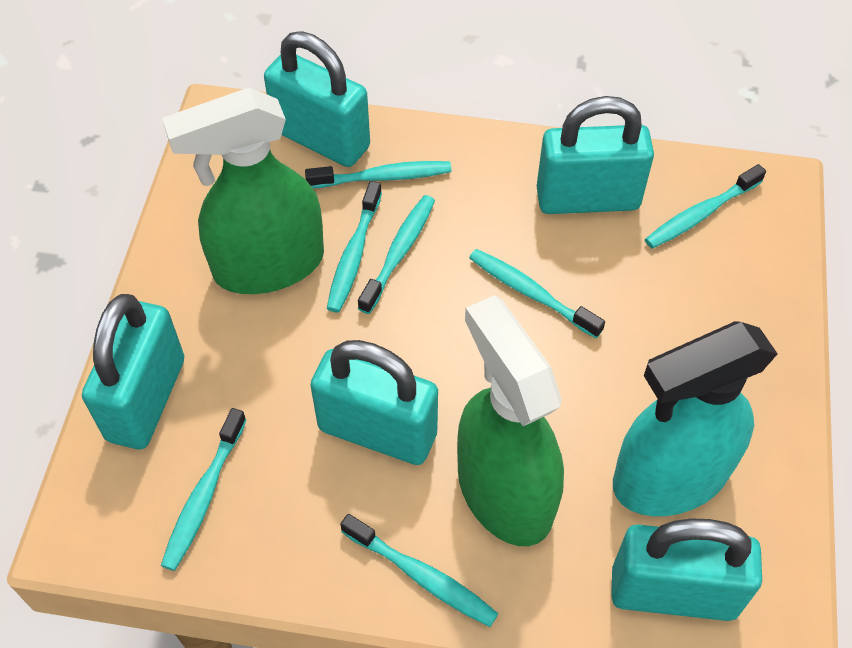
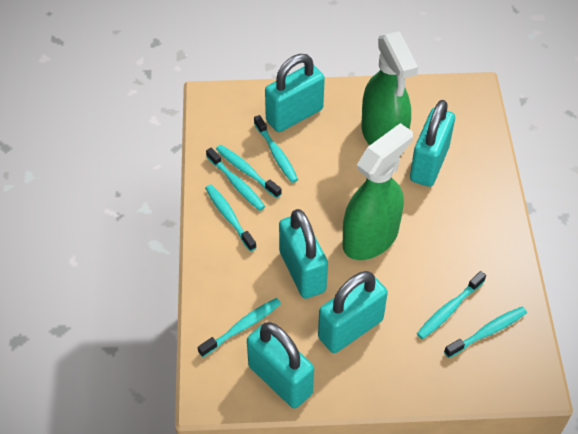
turquoise spray bottle: 1 -> 0

